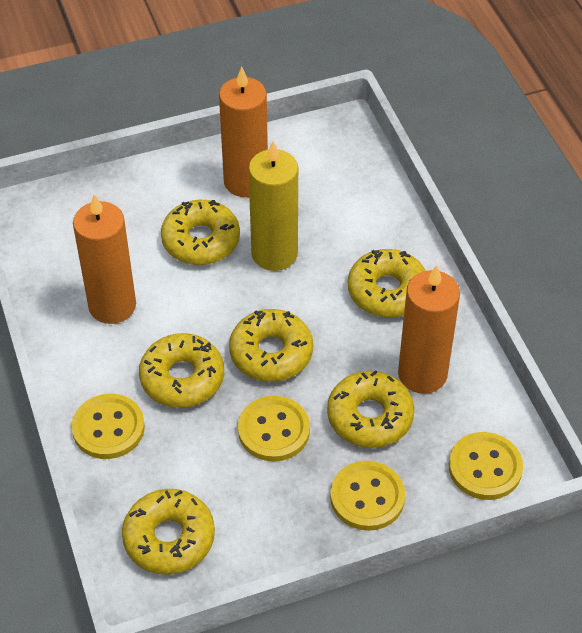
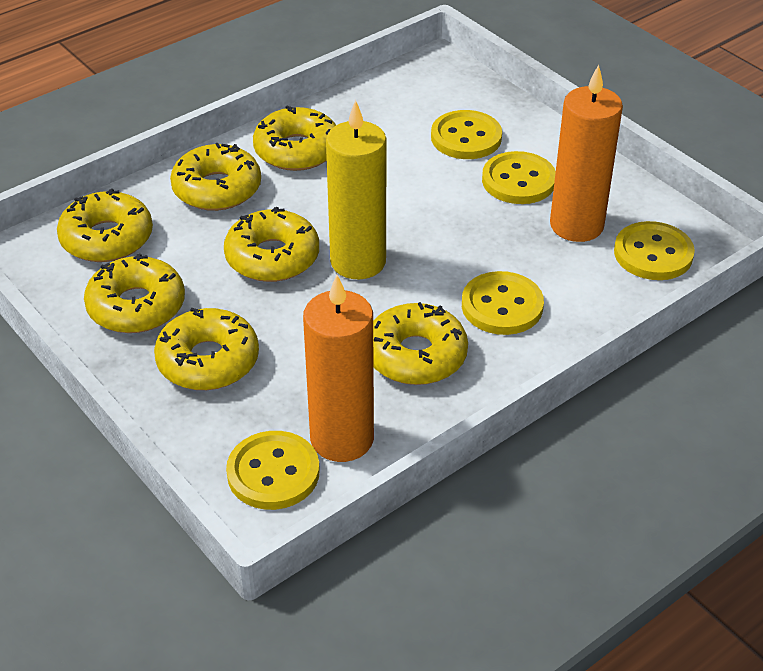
orange candle: 3 -> 2
yellow button: 4 -> 5
yellow donut: 6 -> 7

